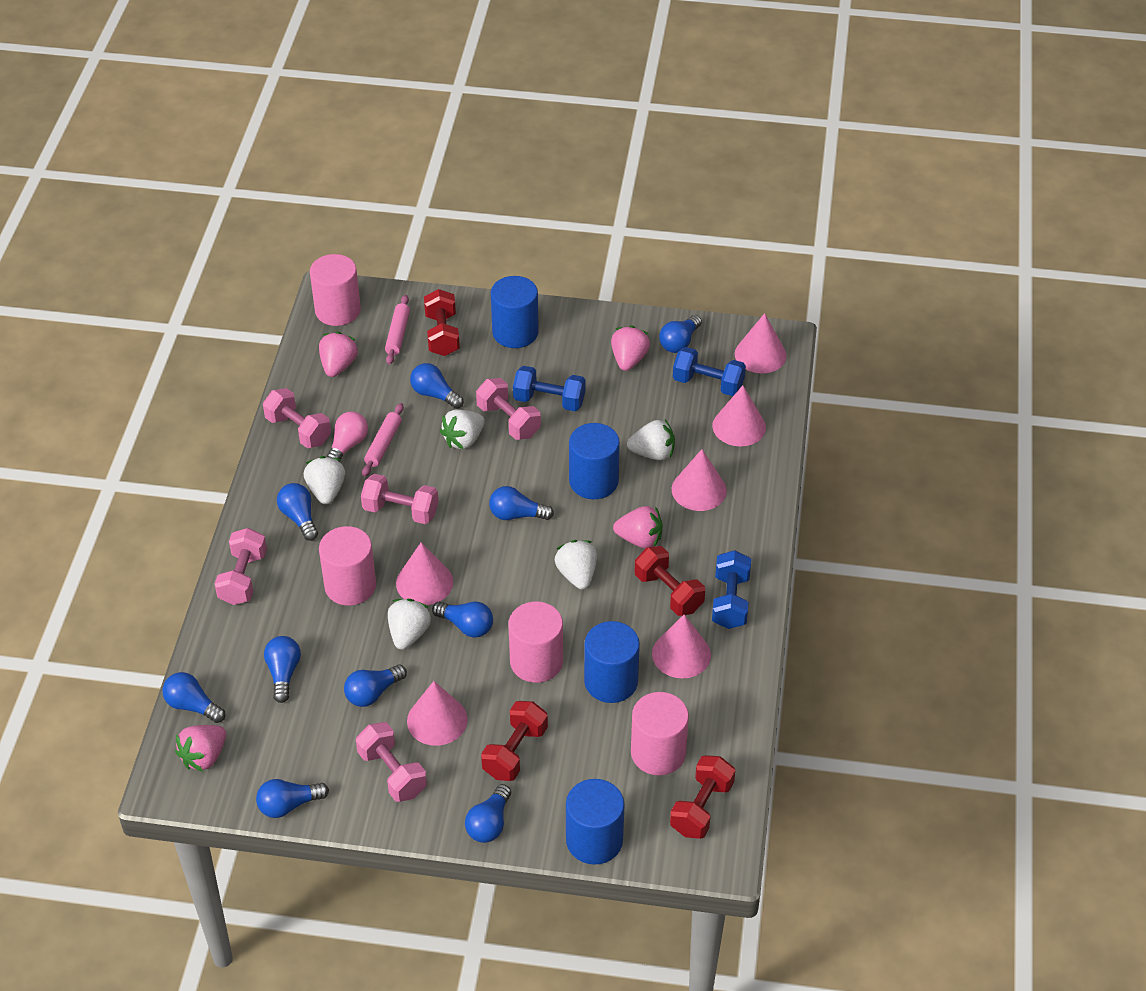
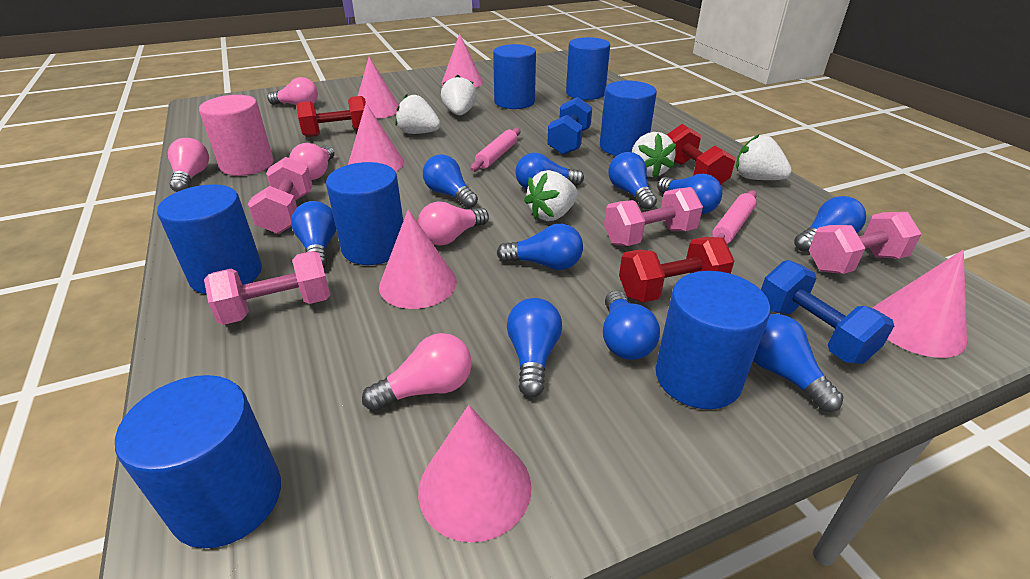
blue cylinder: 4 -> 7
blue dumbbell: 3 -> 2
pink cylinder: 4 -> 1
pink dumbbell: 5 -> 4
pink light bulb: 1 -> 5
pink strawberry: 4 -> 0
red dumbbell: 4 -> 3

